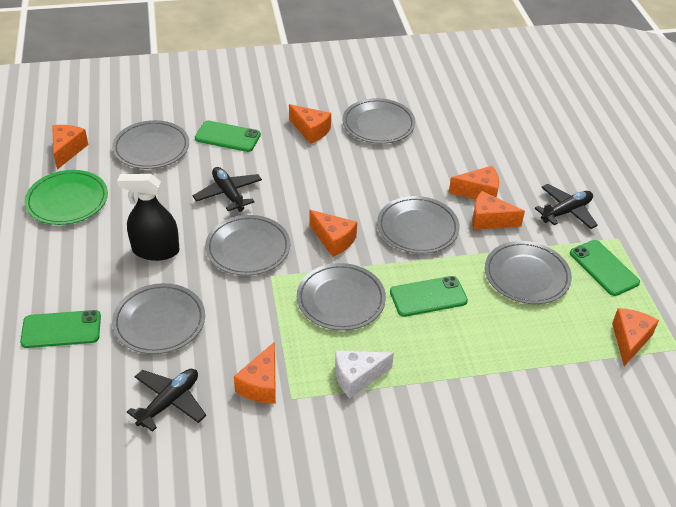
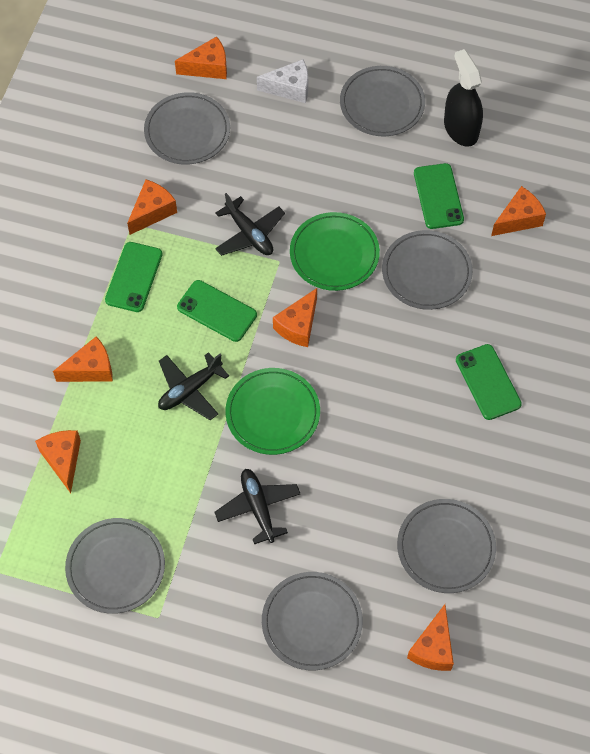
green plate: 1 -> 2
grey plate: 7 -> 6

